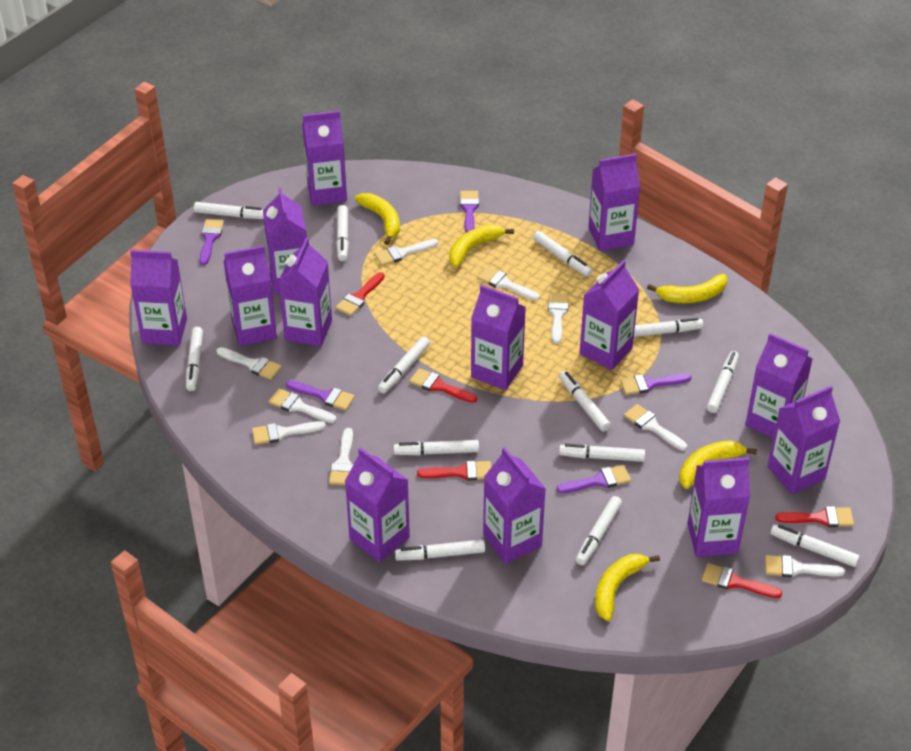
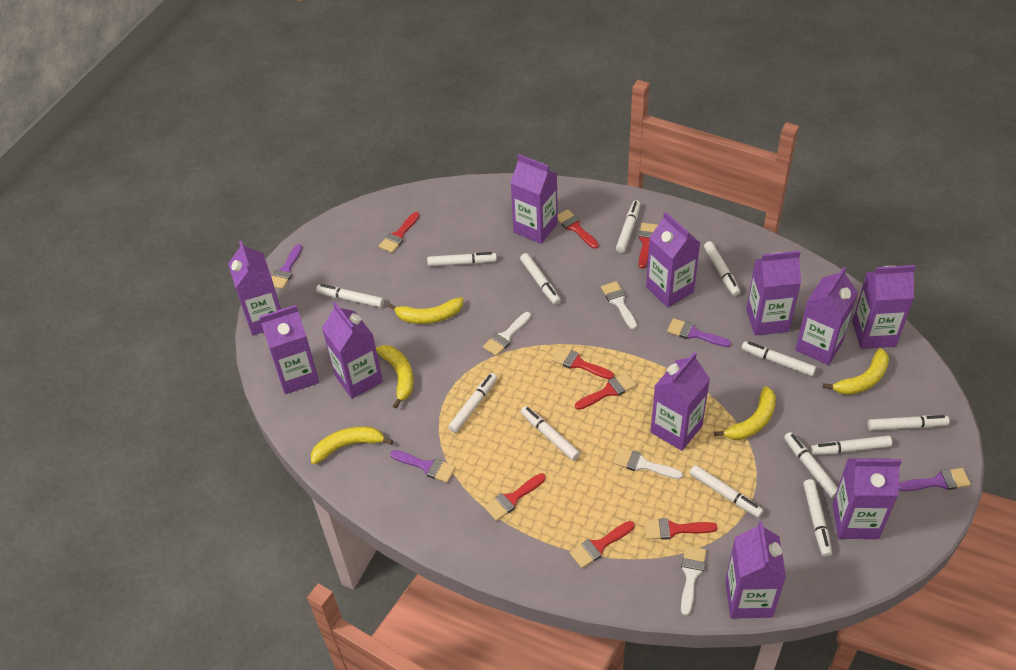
purple brush: 5 -> 4
purple carton: 13 -> 11
red brush: 5 -> 8
white brush: 9 -> 4

